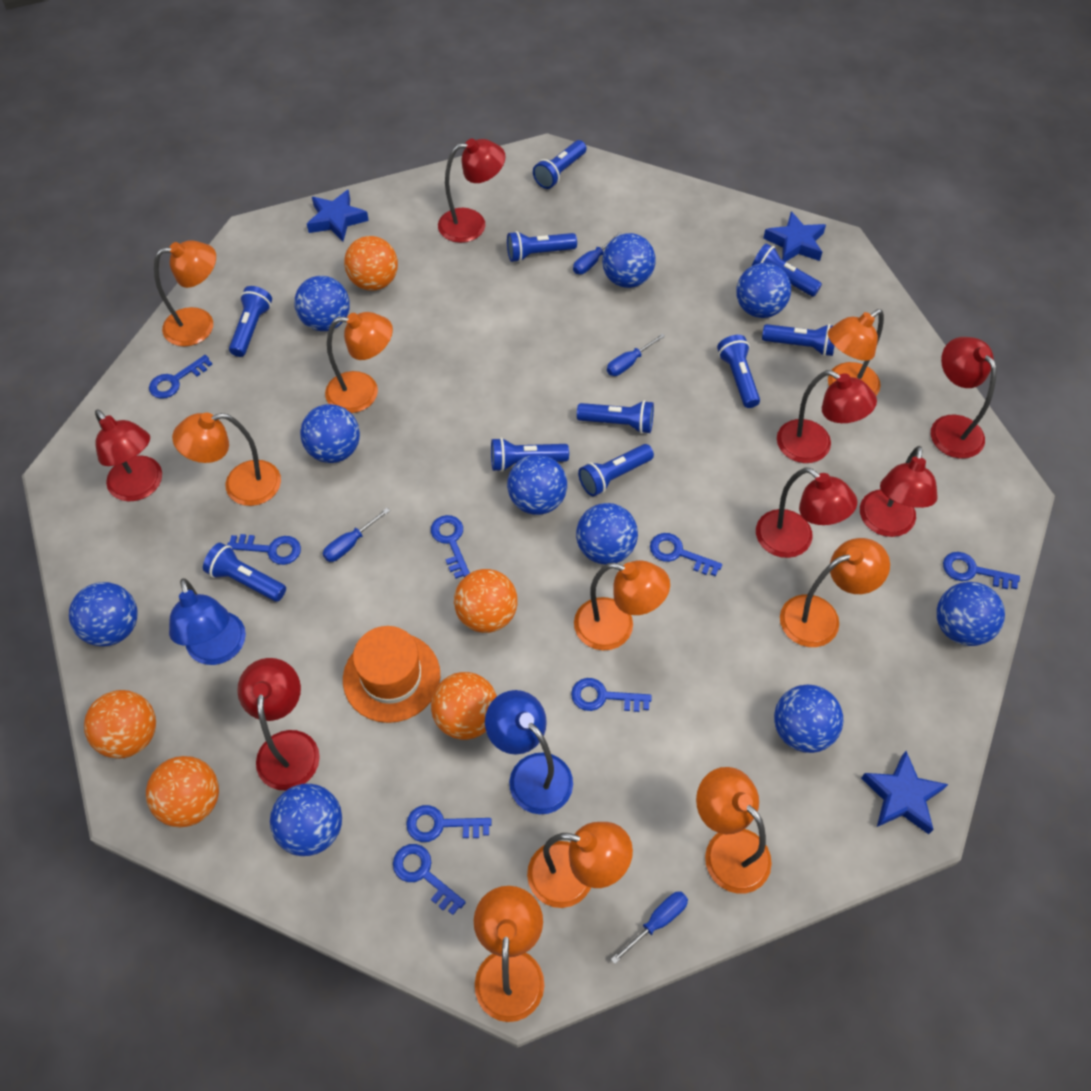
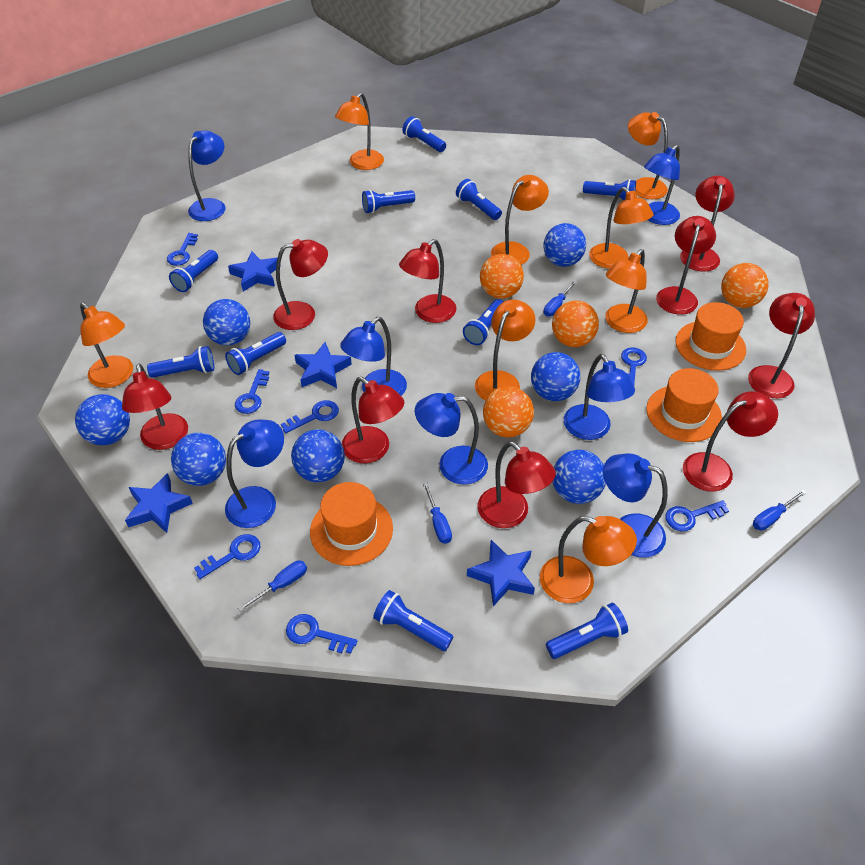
blue ball: 10 -> 7
blue key: 8 -> 7
blue lamp: 2 -> 7
blue star: 3 -> 4
orange ball: 5 -> 4
orange hat: 1 -> 3
orange lamp: 9 -> 8
red lamp: 7 -> 9

